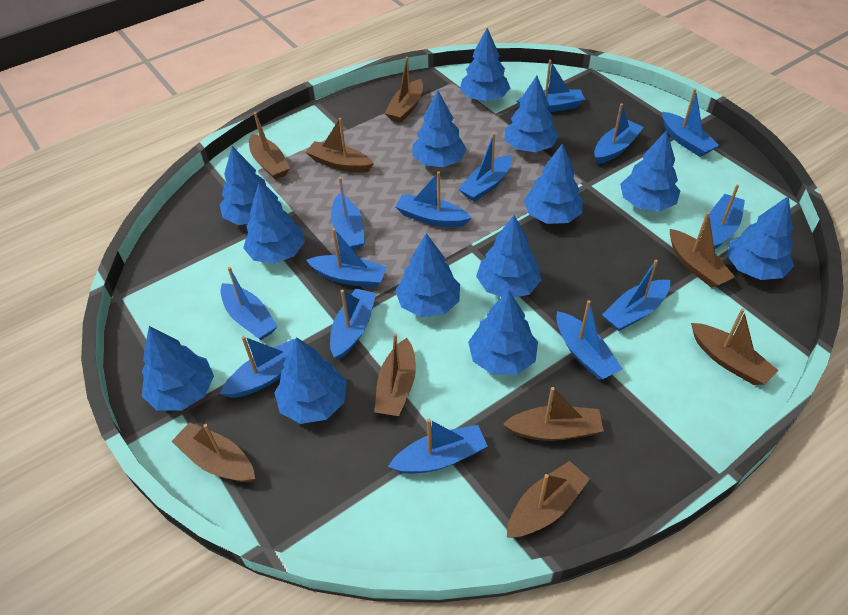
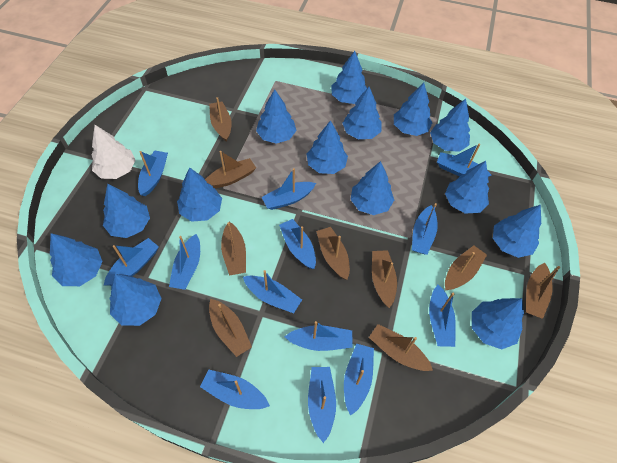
blue boat: 14 -> 13
blue tree: 13 -> 14
white tree: 0 -> 1

